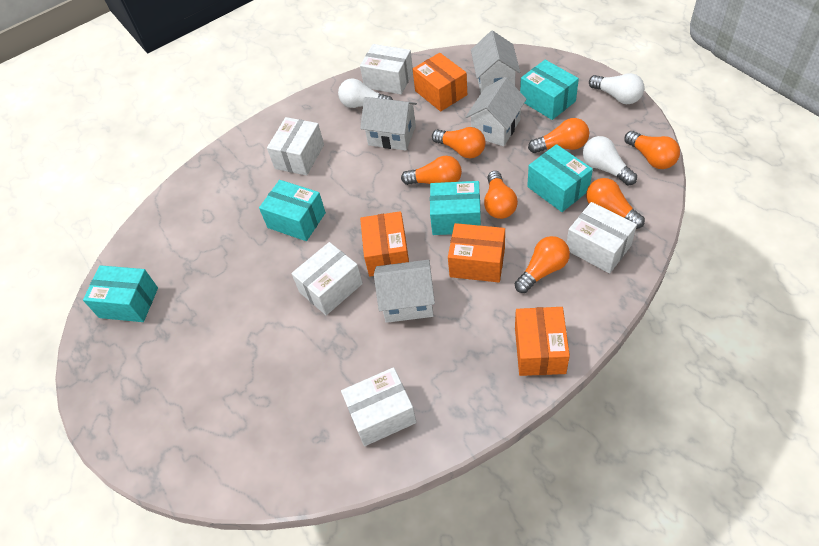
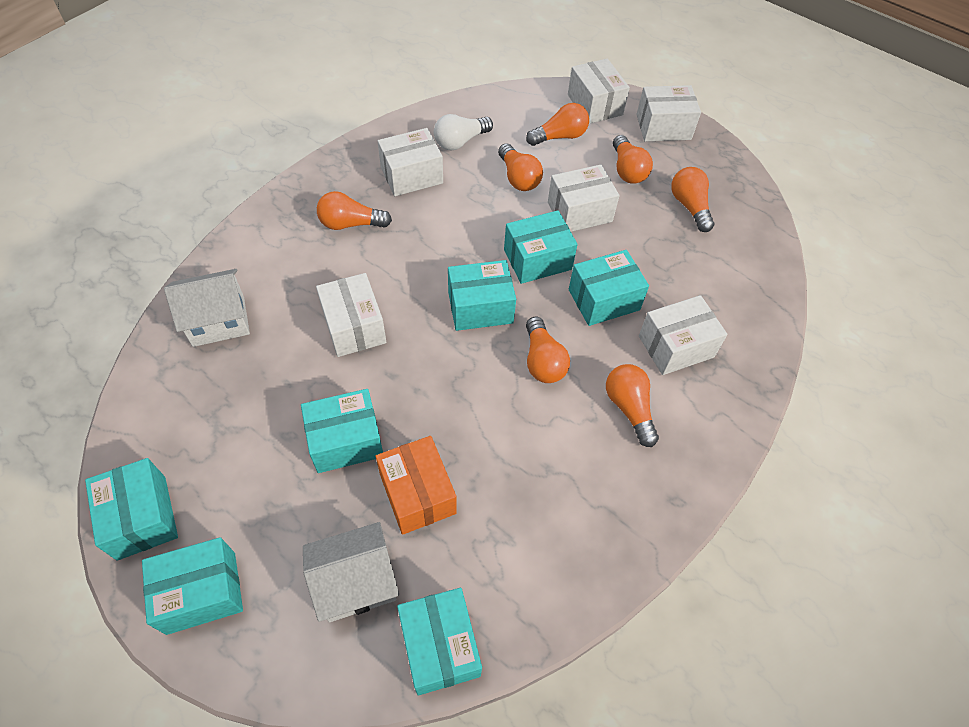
orange box: 4 -> 1
turquoise box: 5 -> 7
white box: 5 -> 6
white house: 4 -> 2
white light bulb: 3 -> 1

